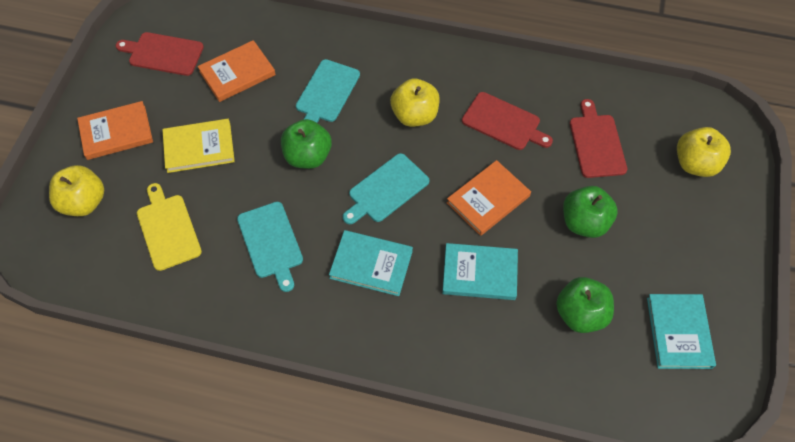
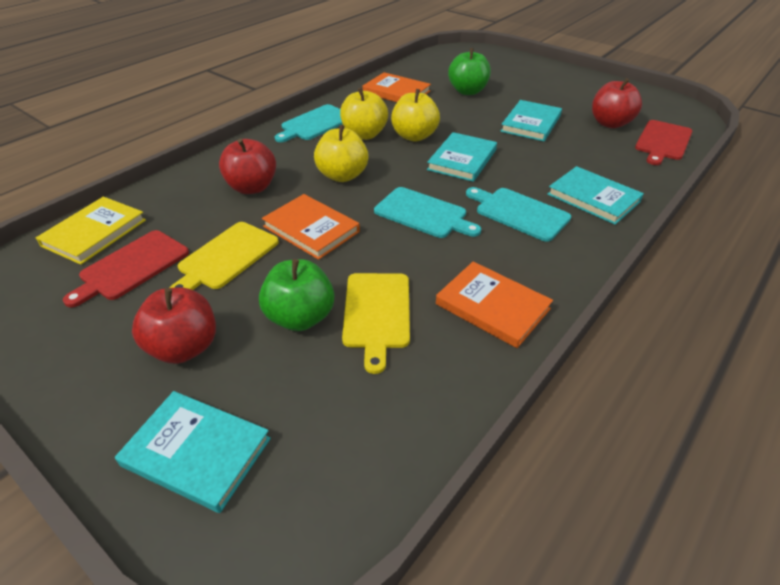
green apple: 3 -> 2
red apple: 0 -> 3
red cutting board: 3 -> 2
turquoise book: 3 -> 4
yellow cutting board: 1 -> 2

